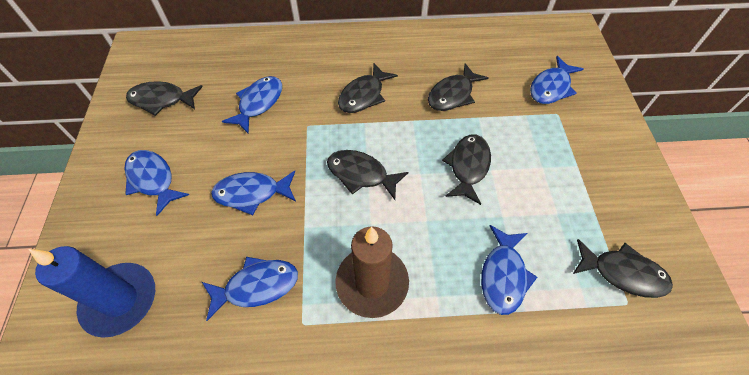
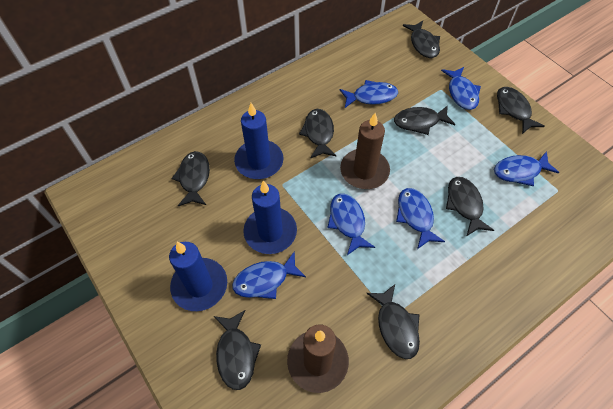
black fish: 6 -> 8
blue candle: 1 -> 3
brown candle: 1 -> 2

